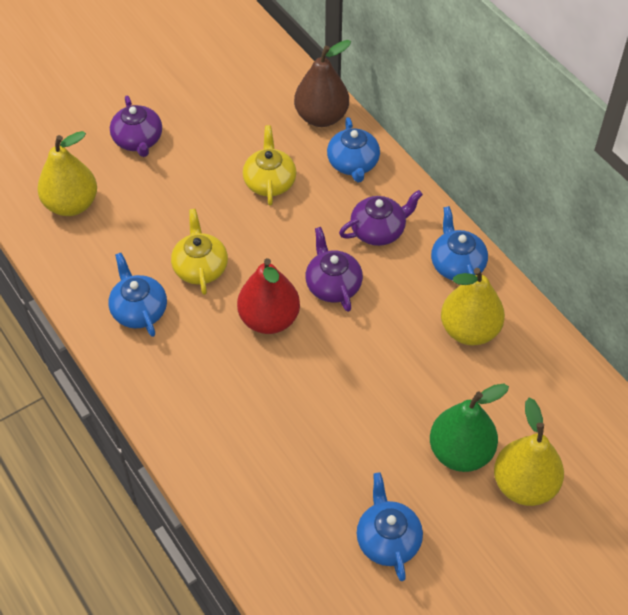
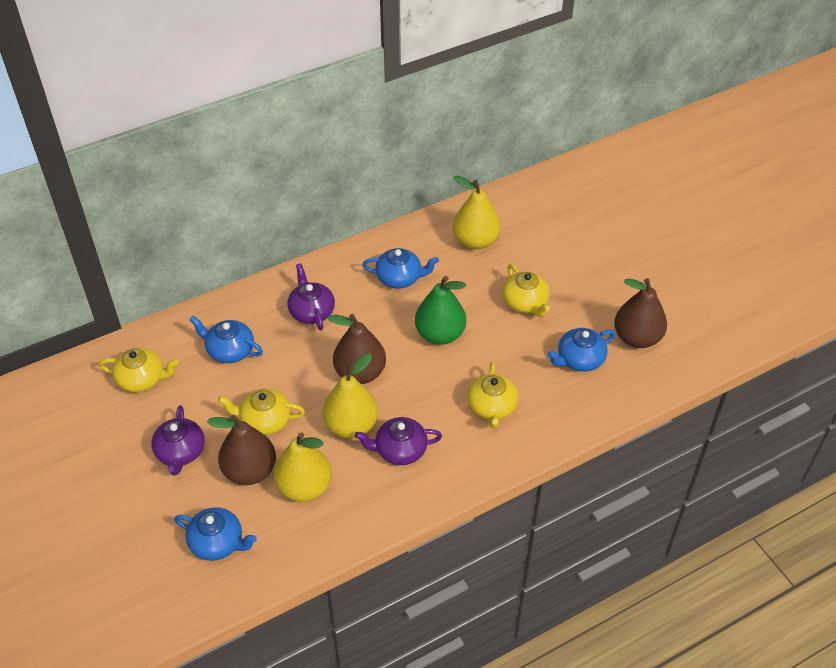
brown pear: 1 -> 3
red pear: 1 -> 0
yellow teapot: 2 -> 4

